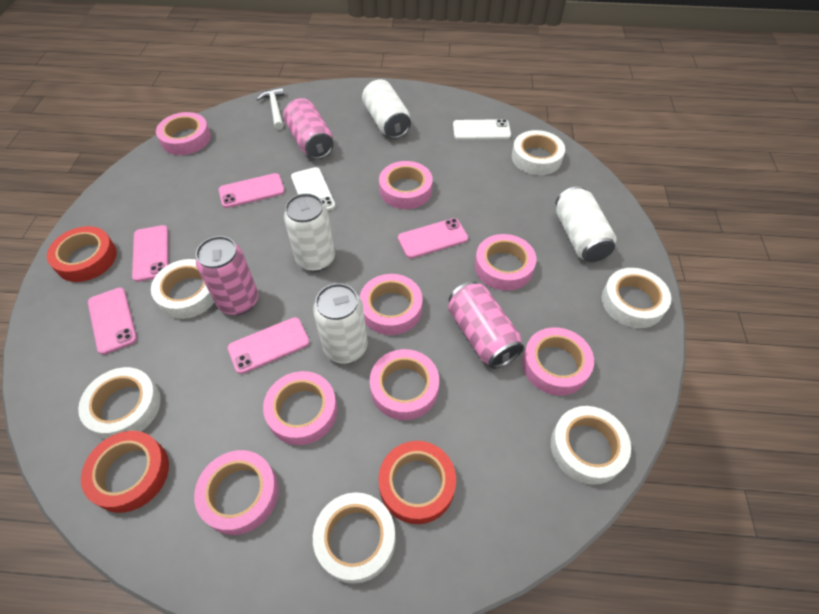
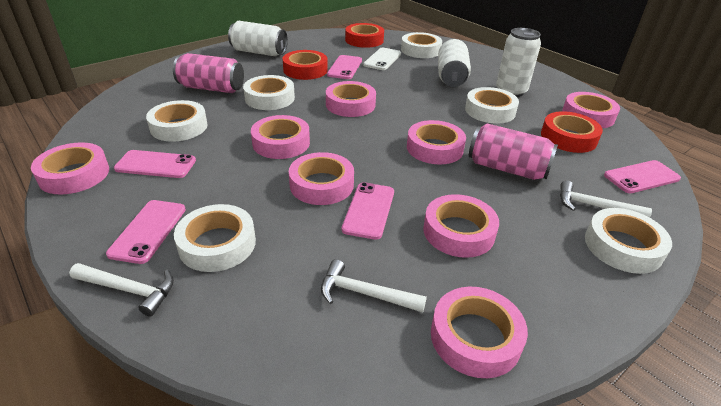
pink can: 3 -> 2
white can: 4 -> 3
white hammer: 1 -> 3
white phone: 2 -> 1

